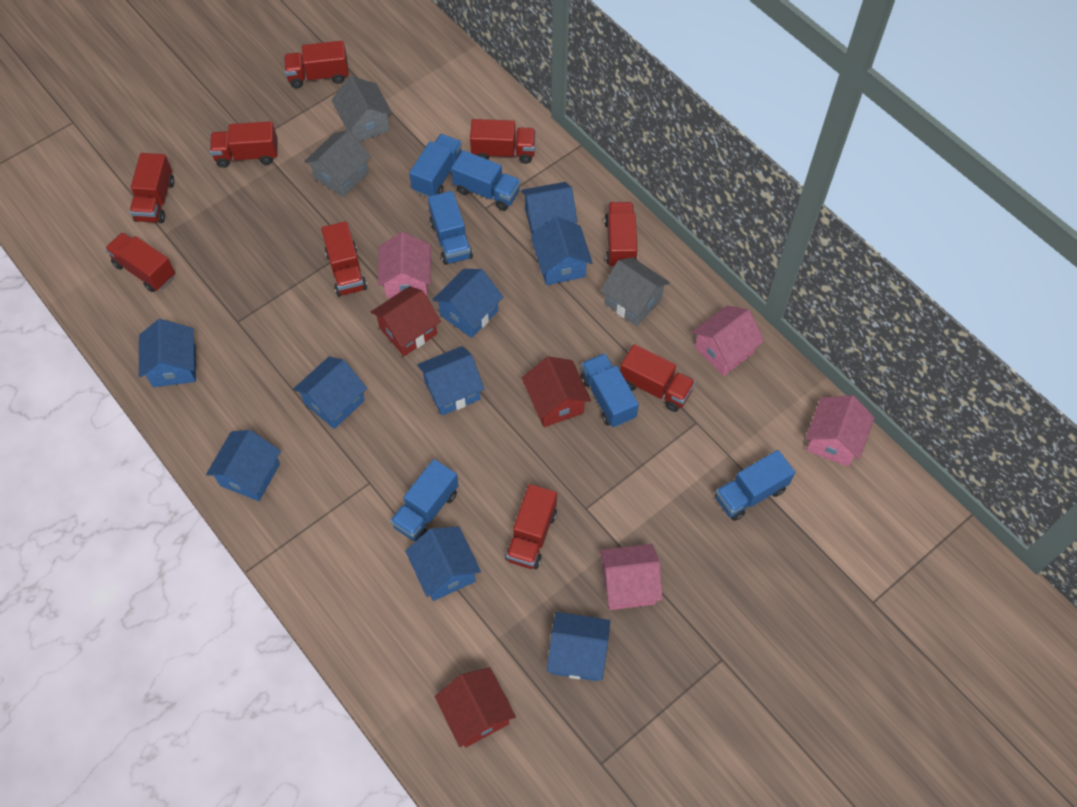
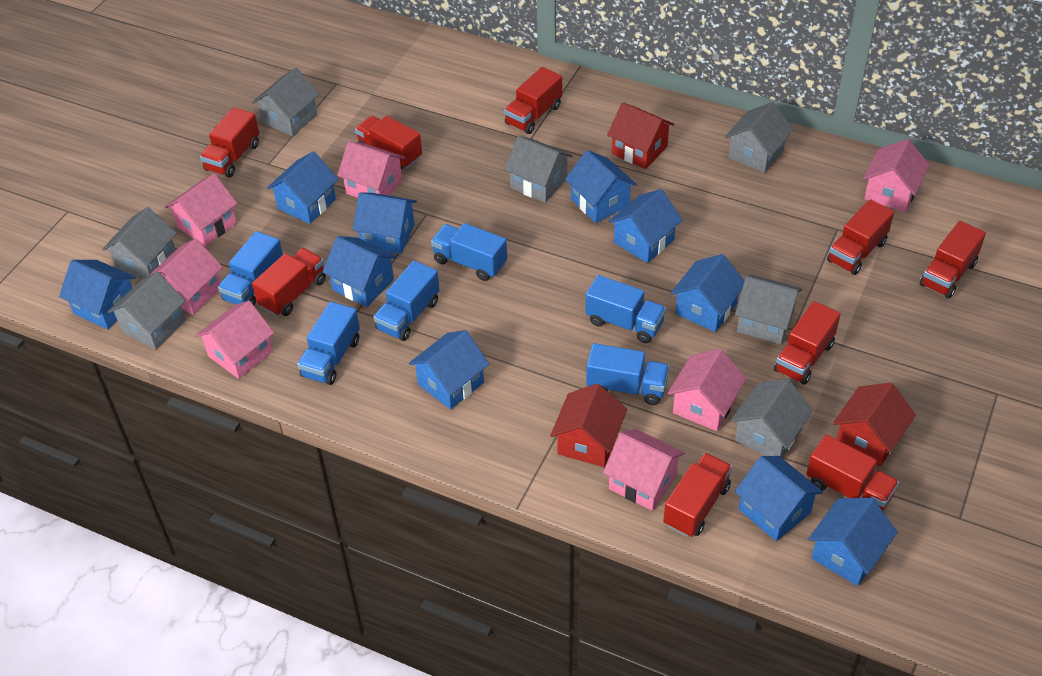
blue house: 9 -> 10
grey house: 3 -> 7
pink house: 4 -> 7

